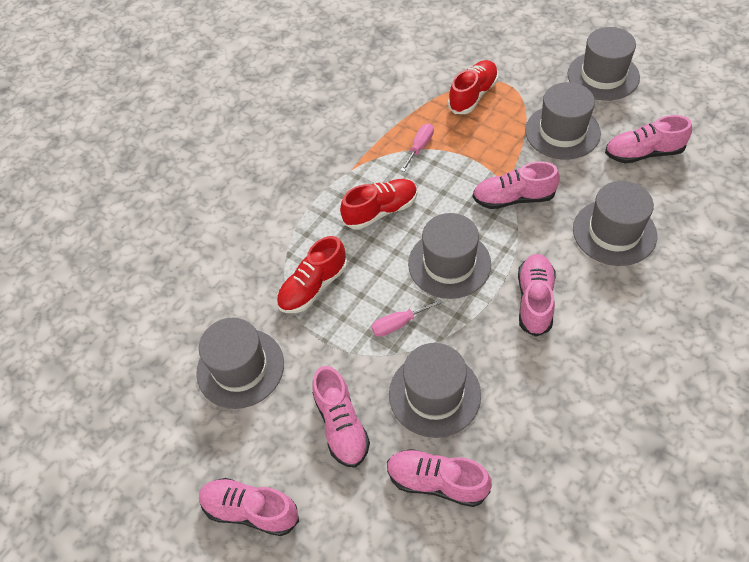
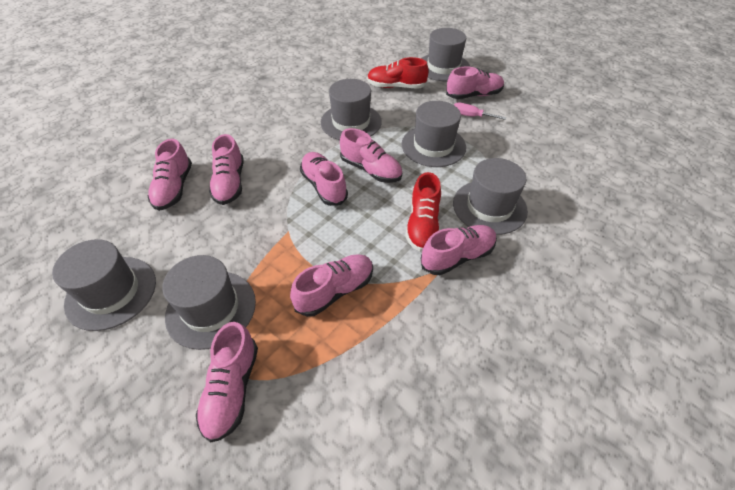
pink screwdriver: 2 -> 1
pink shoe: 6 -> 8
red shoe: 3 -> 2

